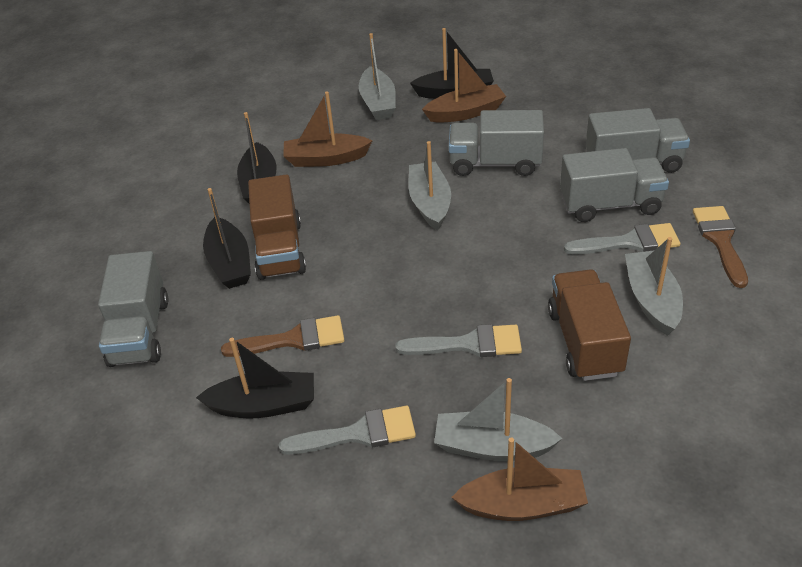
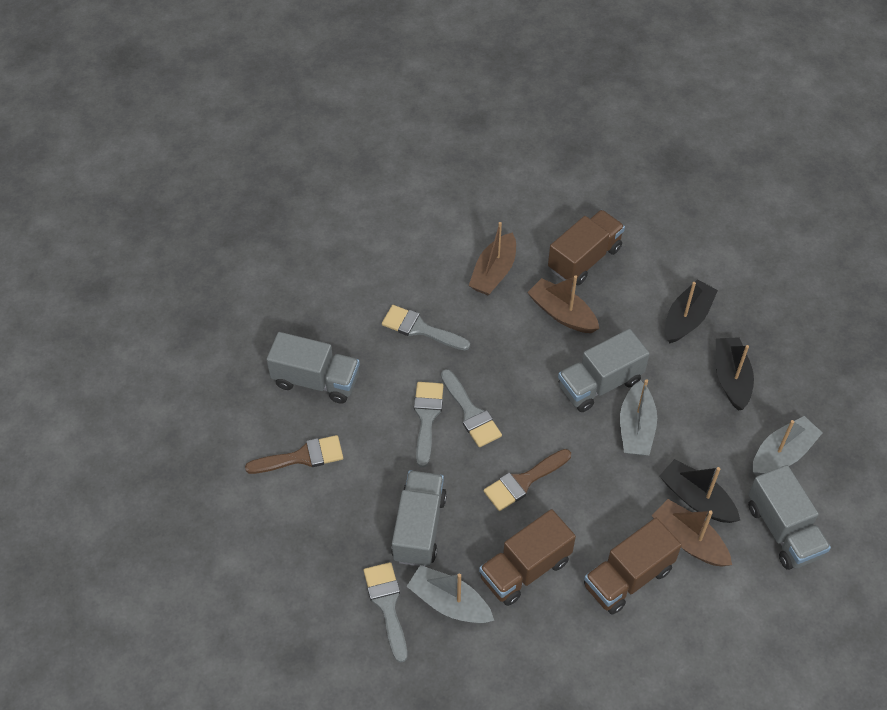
black boat: 4 -> 3
brown truck: 2 -> 3
grey boat: 4 -> 3
grey brush: 3 -> 4

